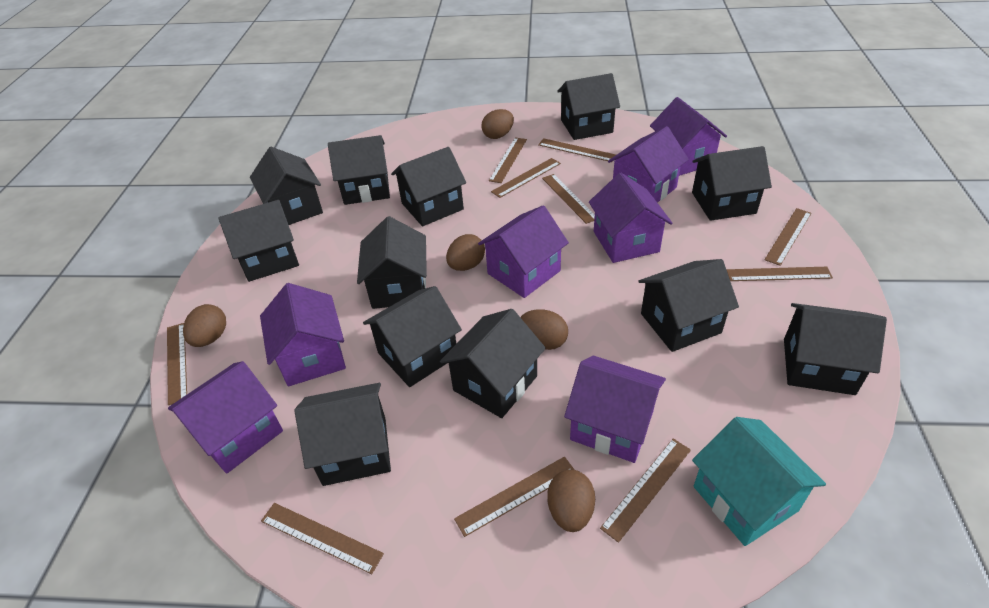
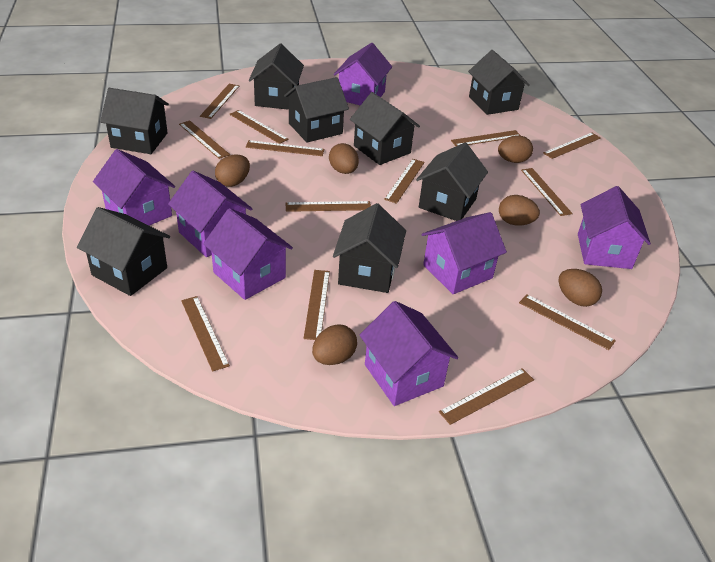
black house: 12 -> 8
brown egg: 5 -> 6
brown ruler: 10 -> 13
turquoise house: 1 -> 0

